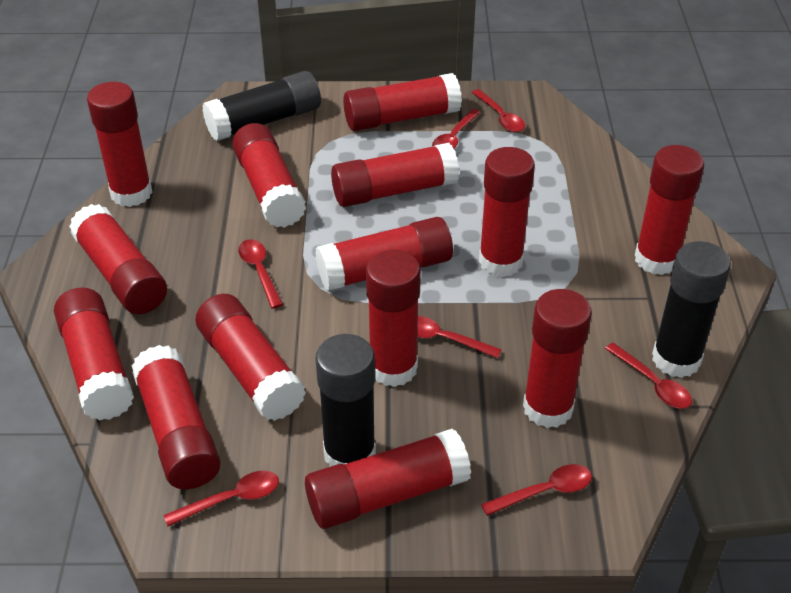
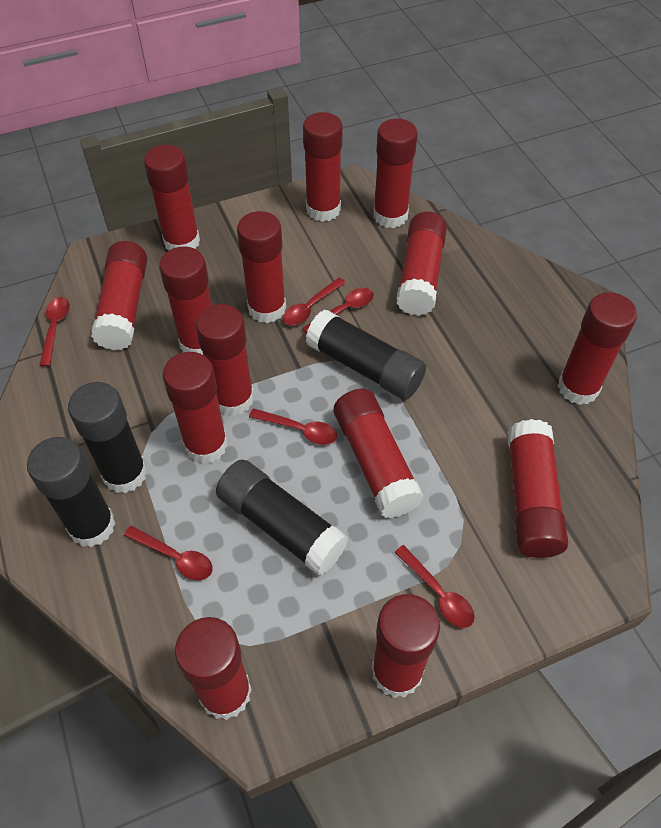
black glue stick: 3 -> 4
red spoon: 7 -> 6

